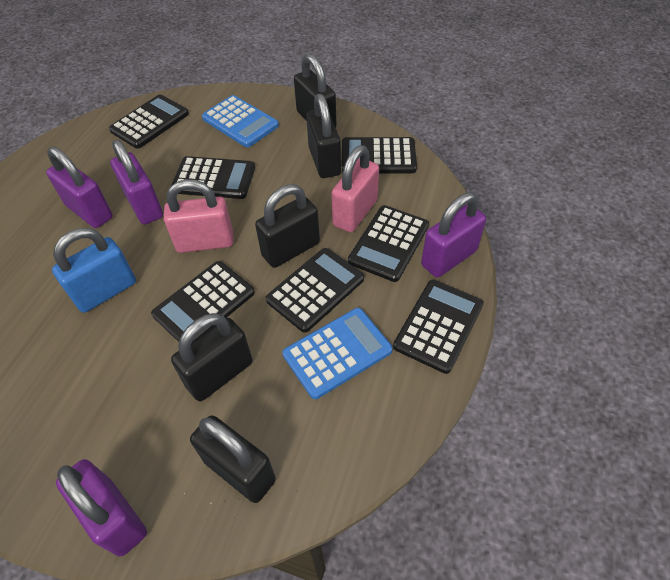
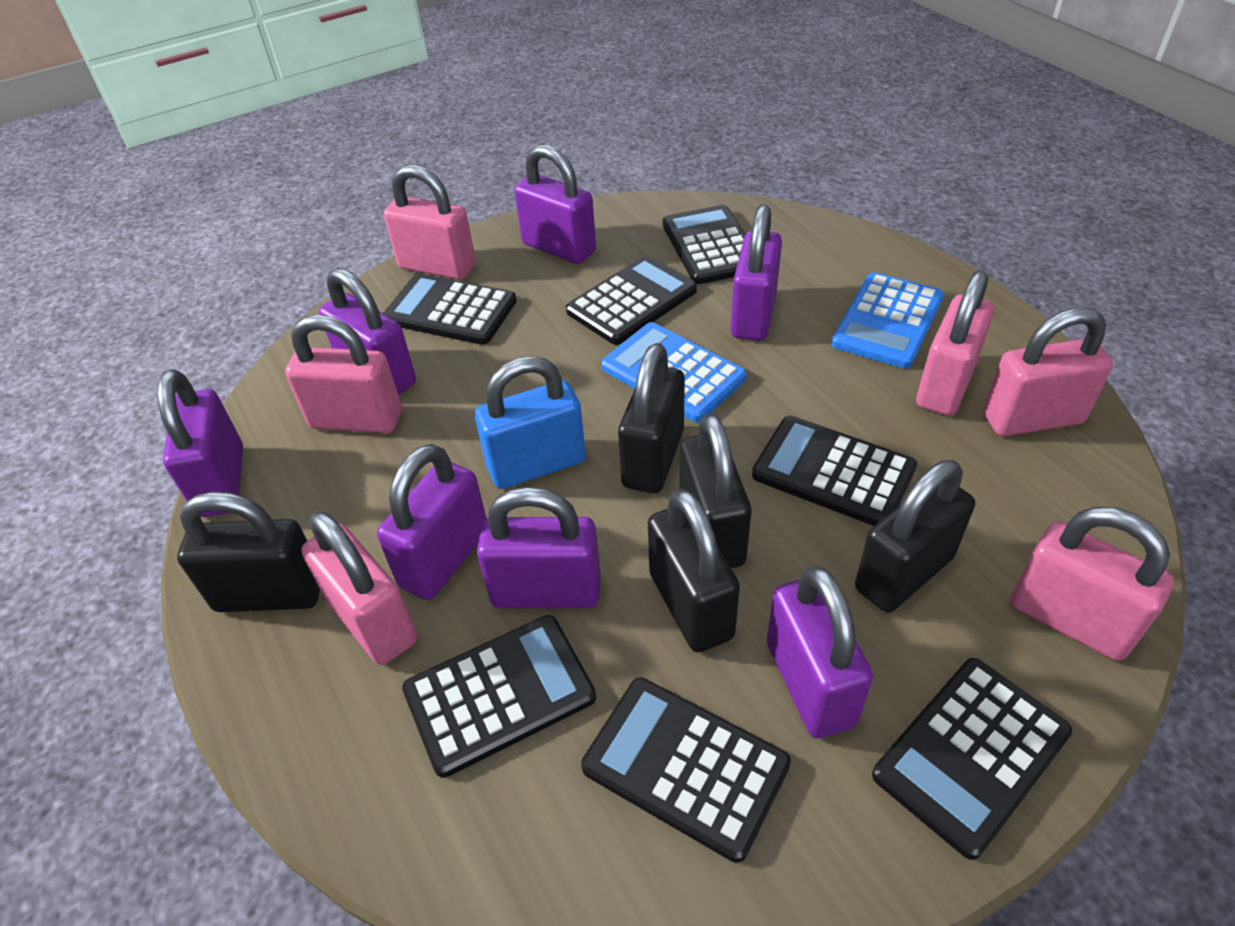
pink padlock: 2 -> 6
purple padlock: 4 -> 7

